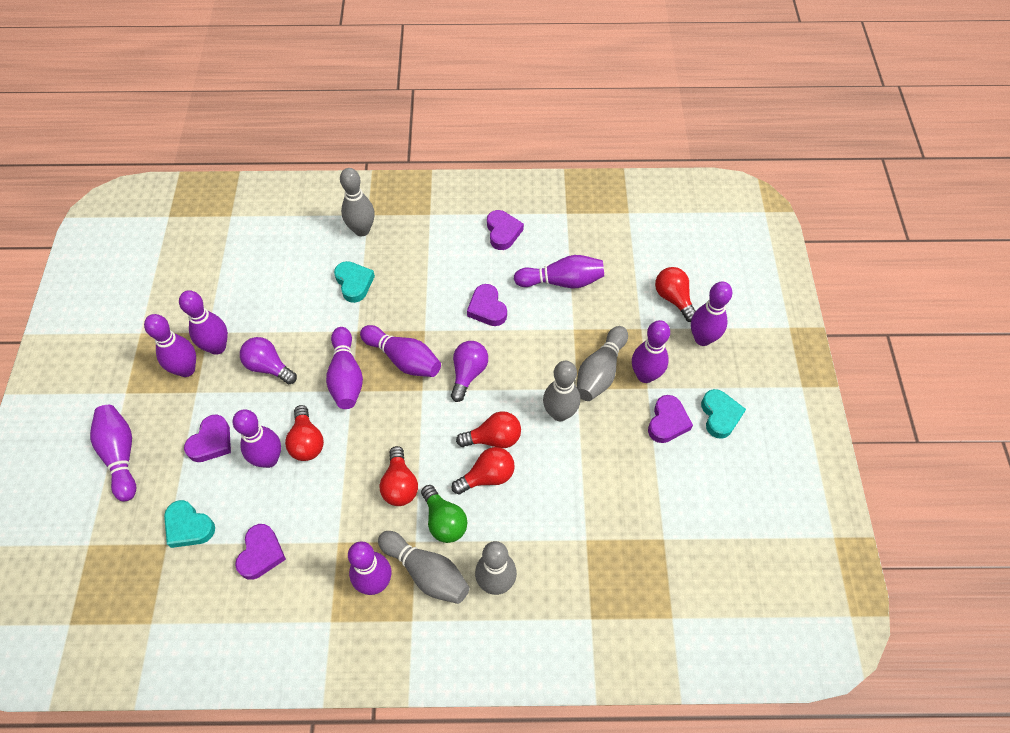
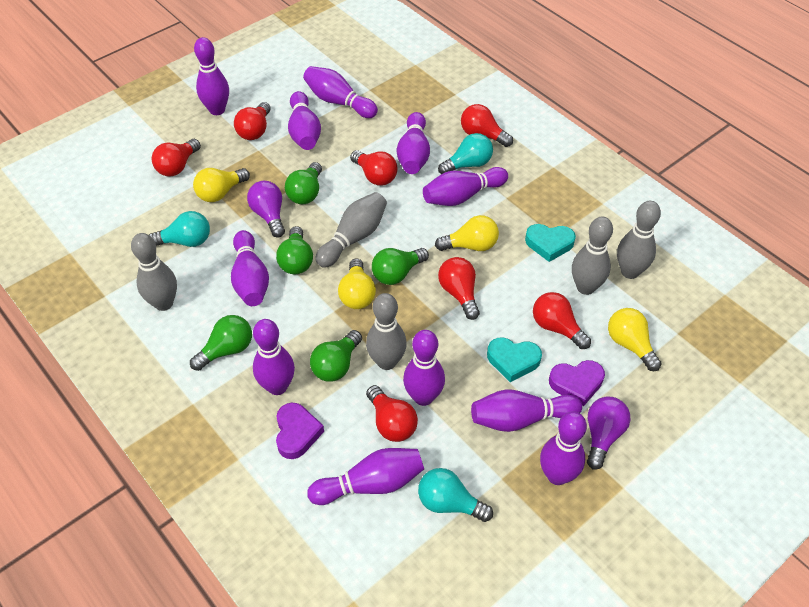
green light bulb: 1 -> 5
purple bowling pin: 10 -> 11
purple heart: 5 -> 2
red light bulb: 5 -> 7
turquoise heart: 3 -> 2
turquoise light bulb: 0 -> 3
yellow light bulb: 0 -> 4

